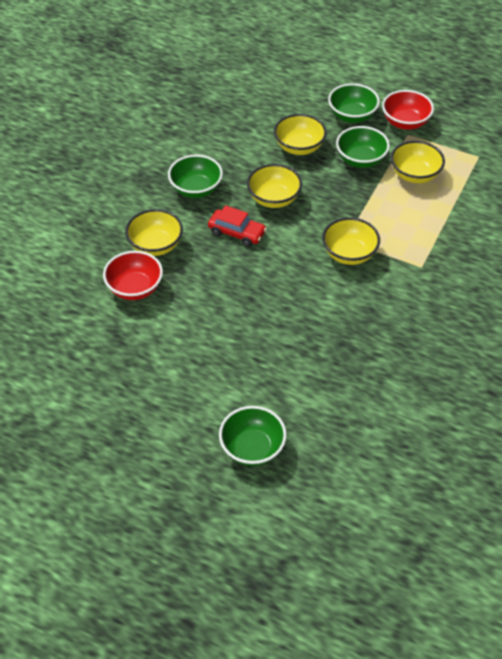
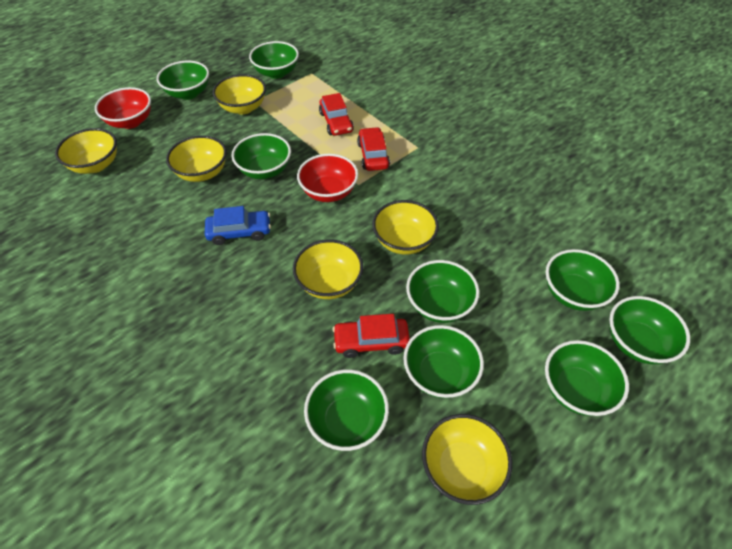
blue car: 0 -> 1
green bowl: 4 -> 9
red car: 1 -> 3
yellow bowl: 5 -> 6

